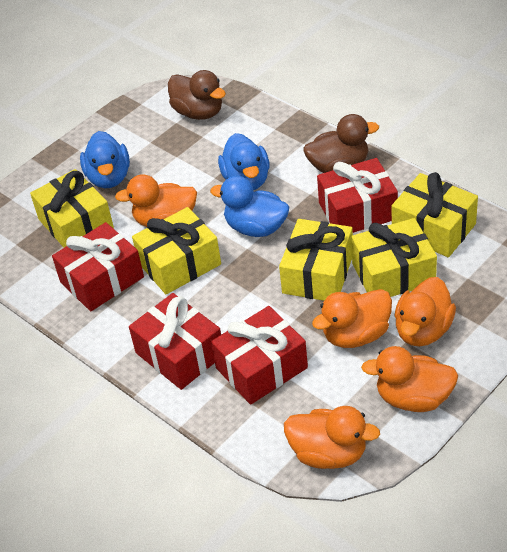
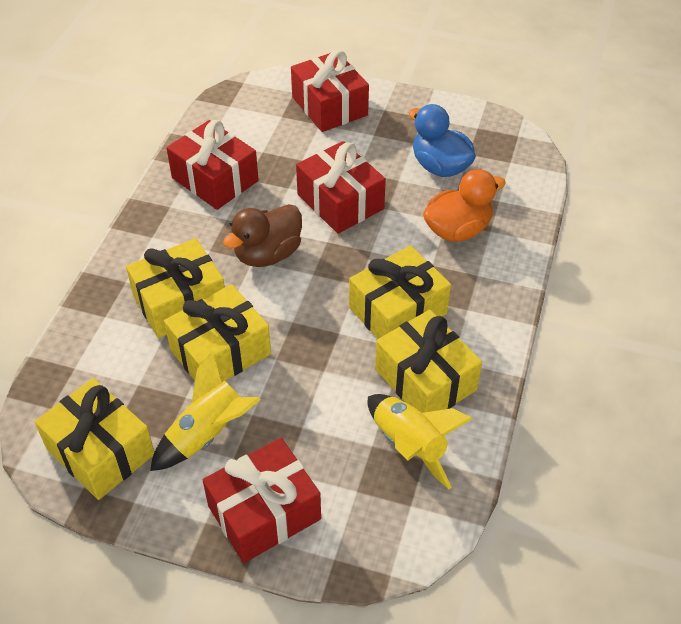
blue duck: 3 -> 1
brown duck: 2 -> 1
orange duck: 5 -> 1
yellow rocket: 0 -> 2

